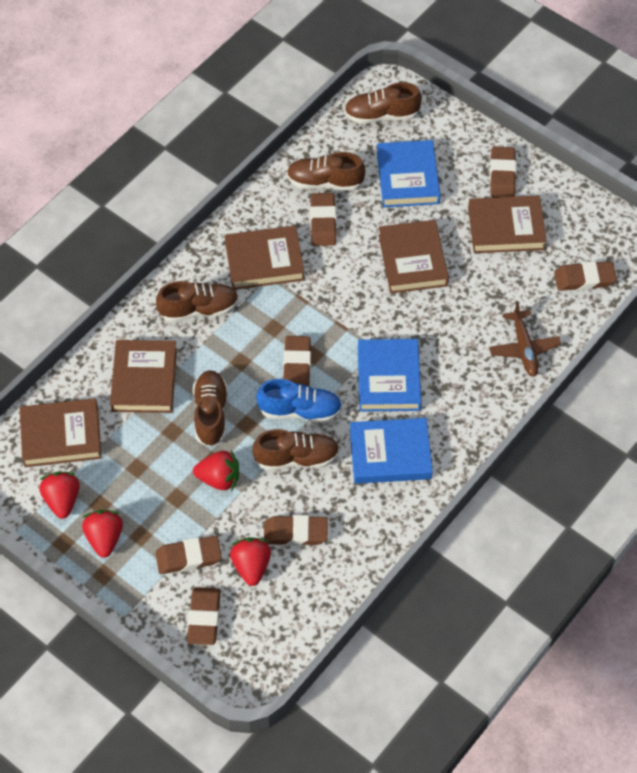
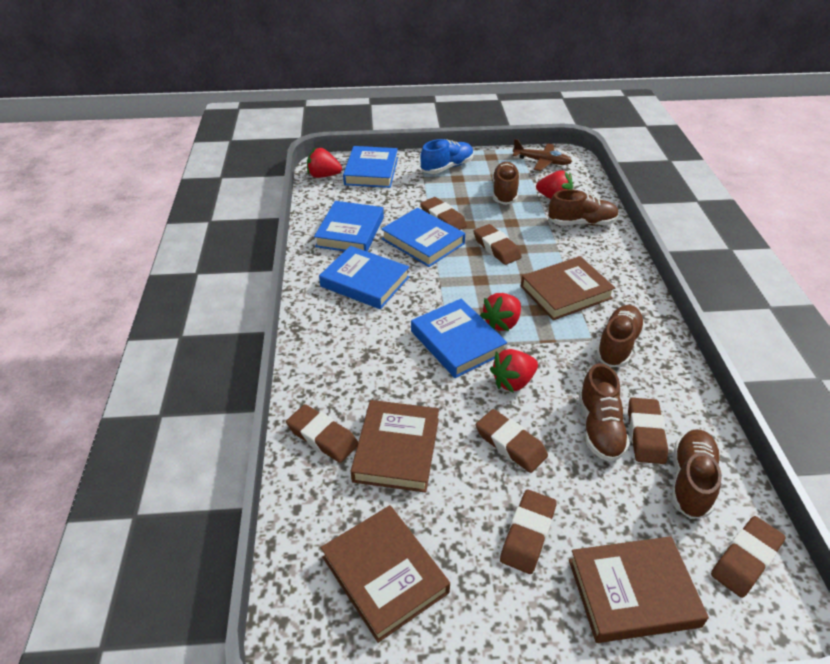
blue book: 3 -> 5
brown book: 5 -> 4

